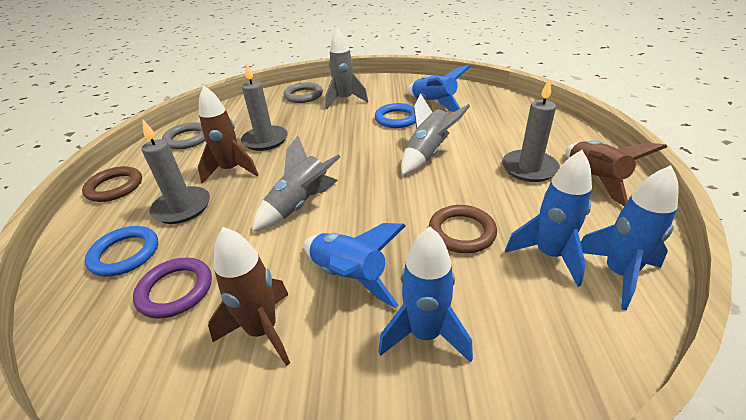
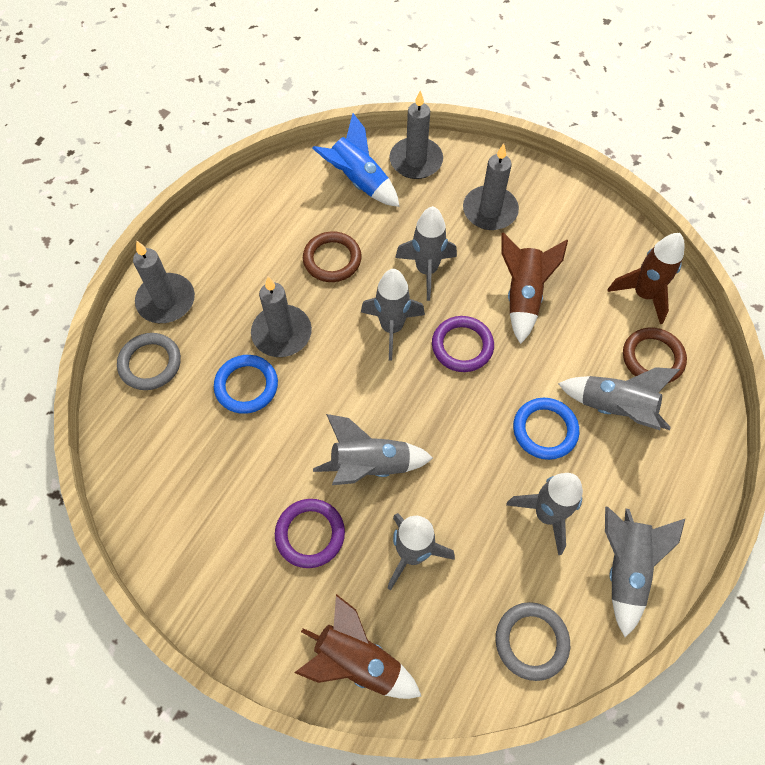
blue rocket: 5 -> 1
grey candle: 3 -> 4
grey rocket: 3 -> 7
purple ring: 1 -> 2

